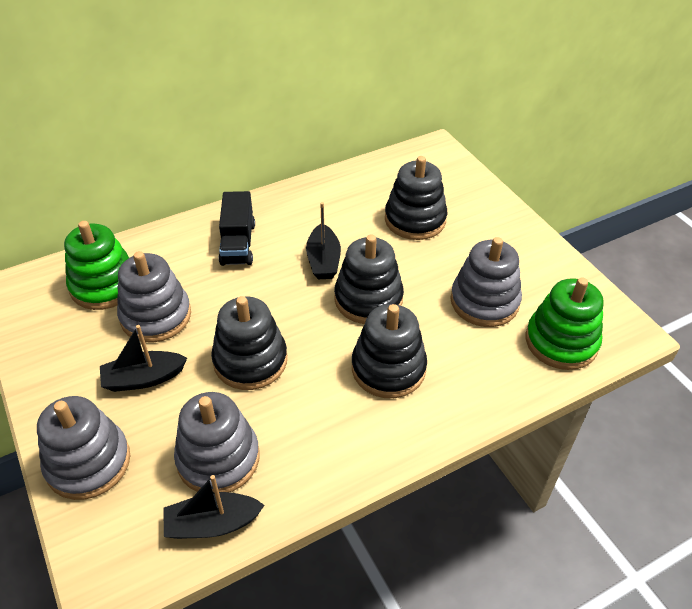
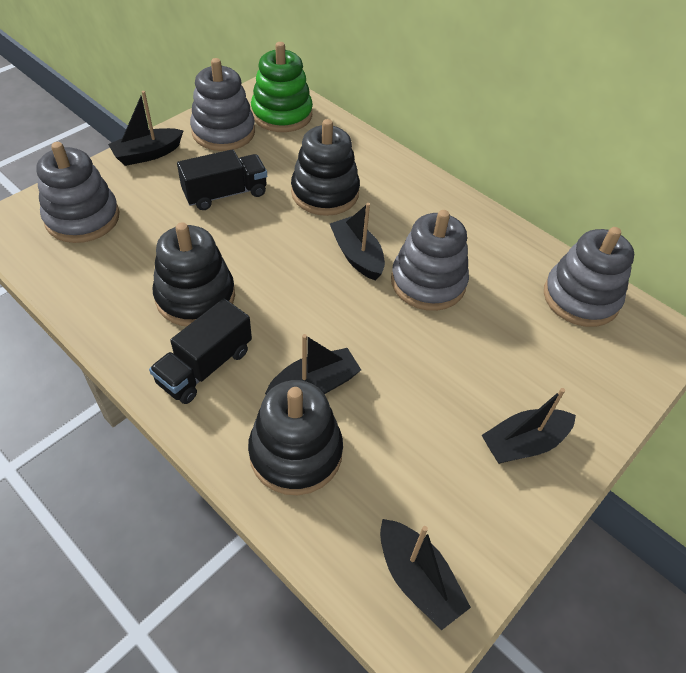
black boat: 3 -> 5
black stacking toy: 4 -> 3
black truck: 1 -> 2
green stacking toy: 2 -> 1

